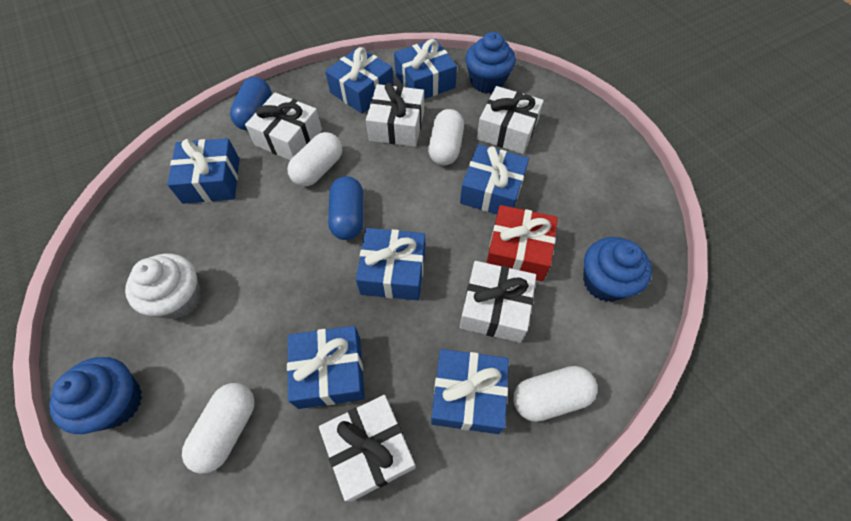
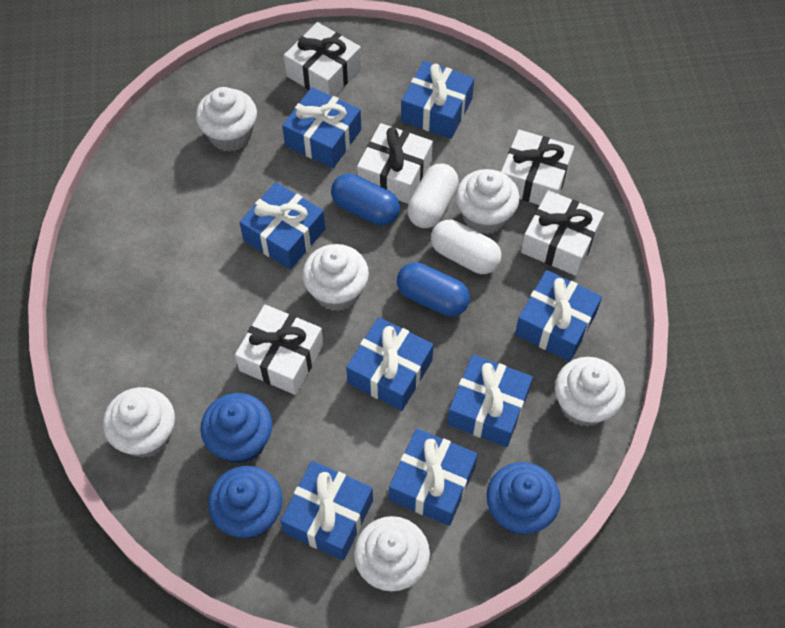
blue gift: 7 -> 8
red gift: 1 -> 0
white capsule: 4 -> 2
white cupcake: 1 -> 6

